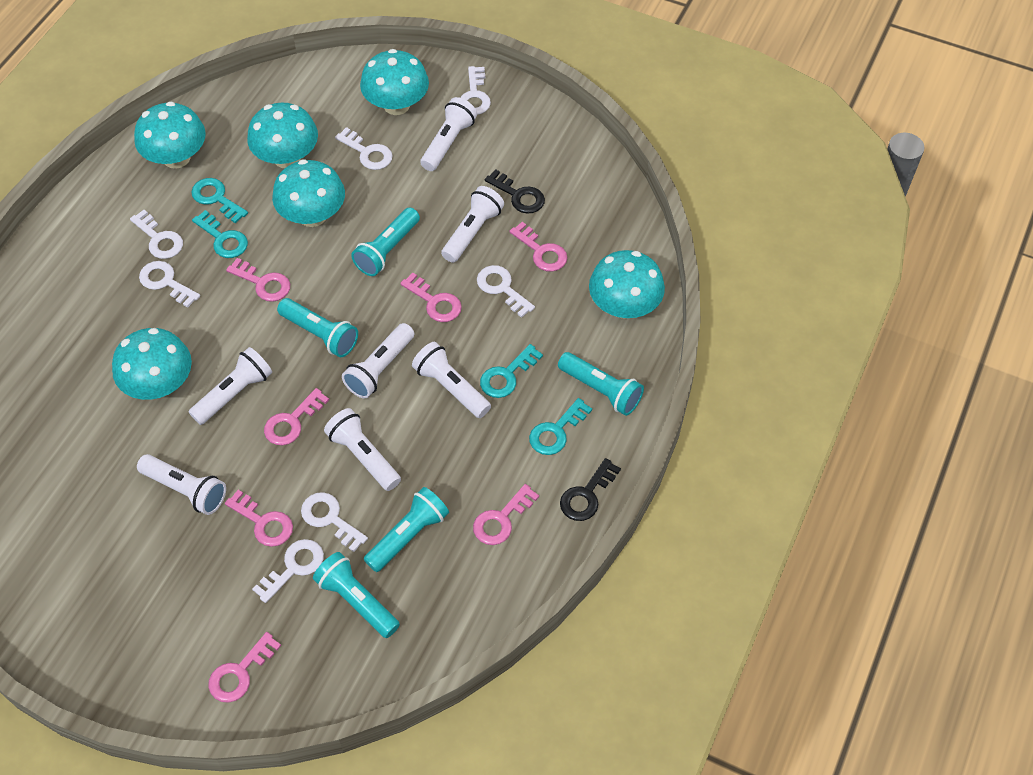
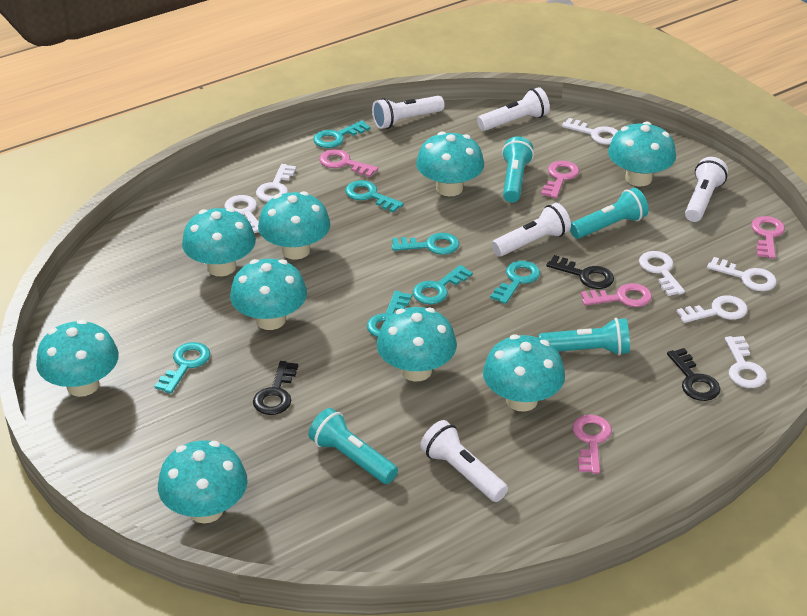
black key: 2 -> 3
pink key: 7 -> 5
turquoise flashlight: 5 -> 4
turquoise key: 4 -> 7
turquoise mushroom: 6 -> 9
white flashlight: 7 -> 5

